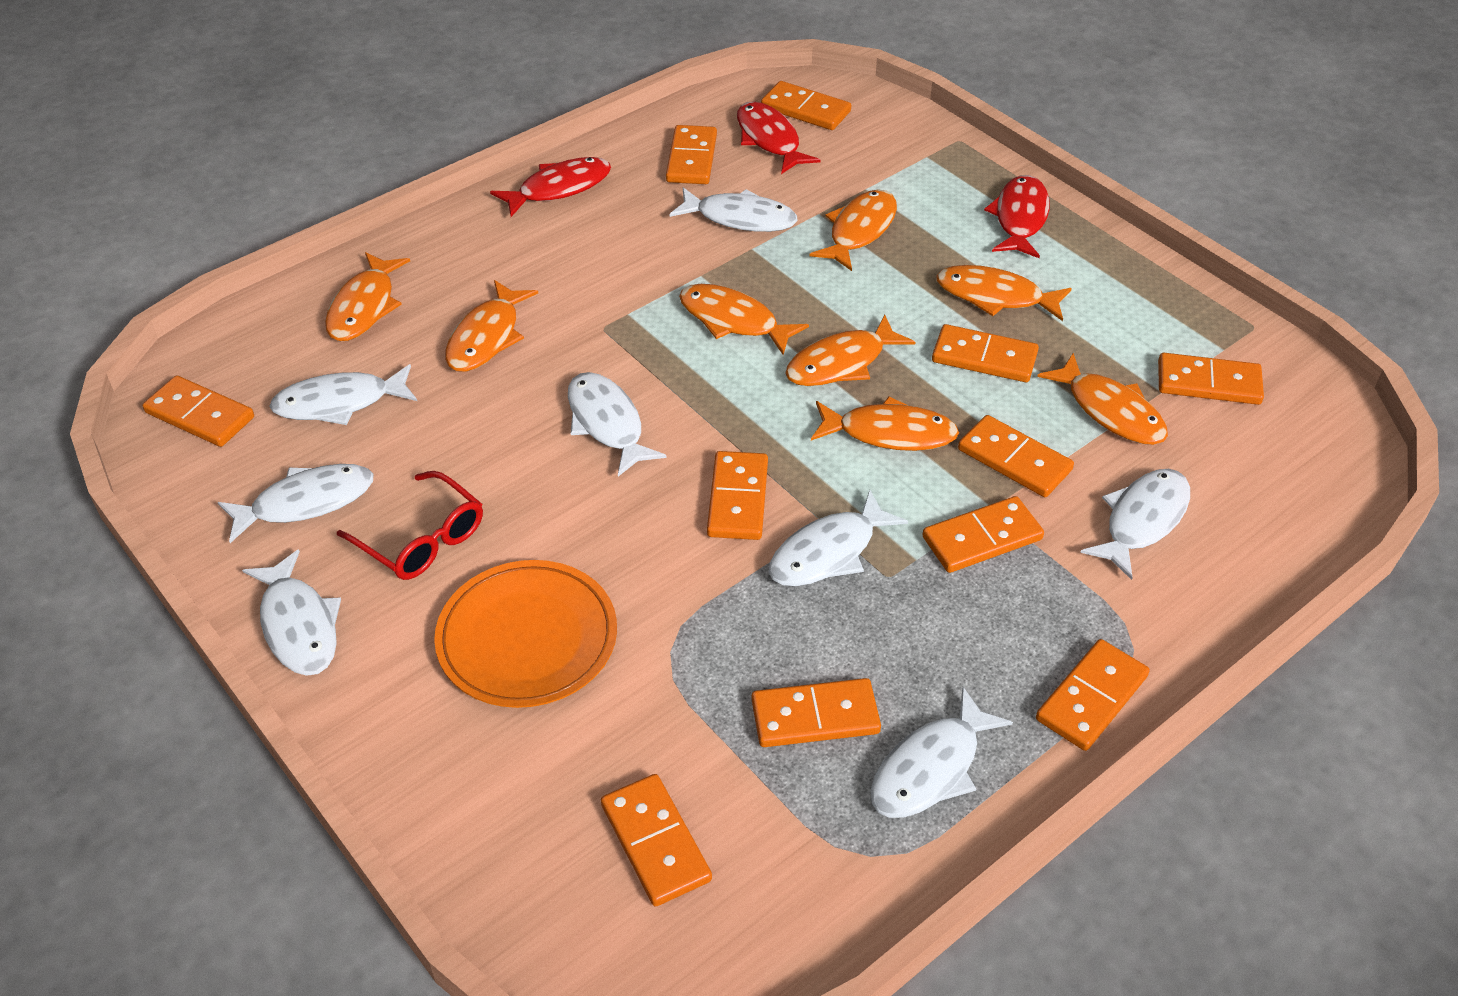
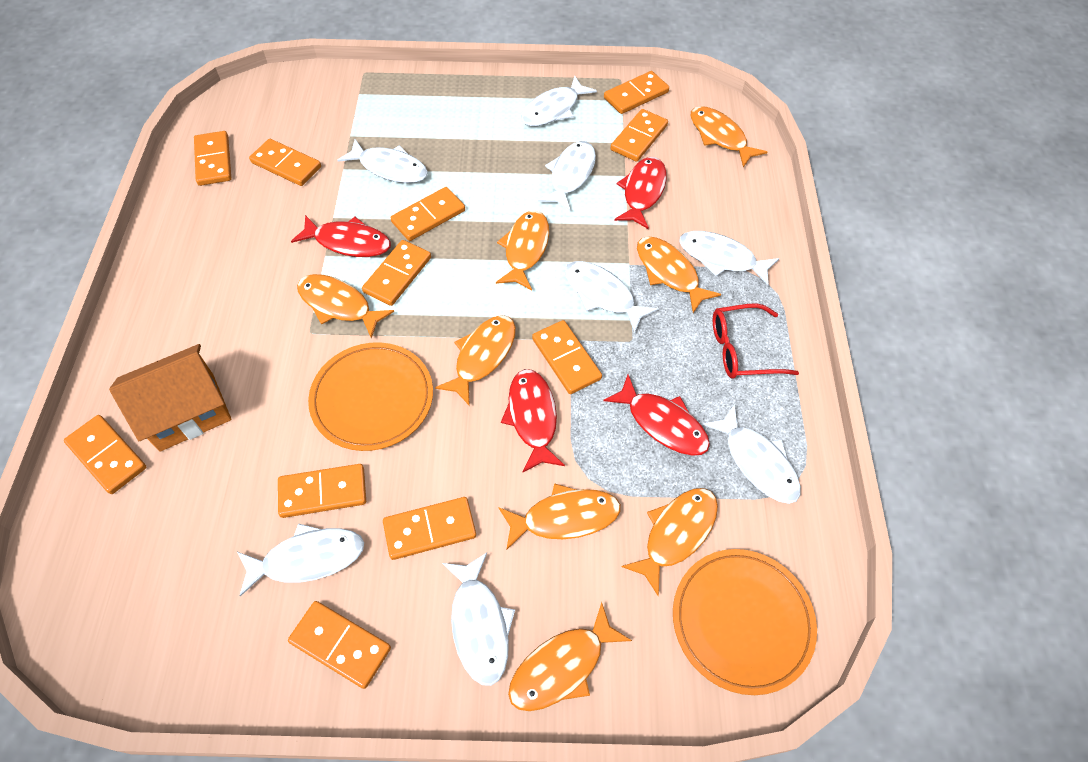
orange house: 0 -> 1
orange plate: 1 -> 2
red fish: 3 -> 4

